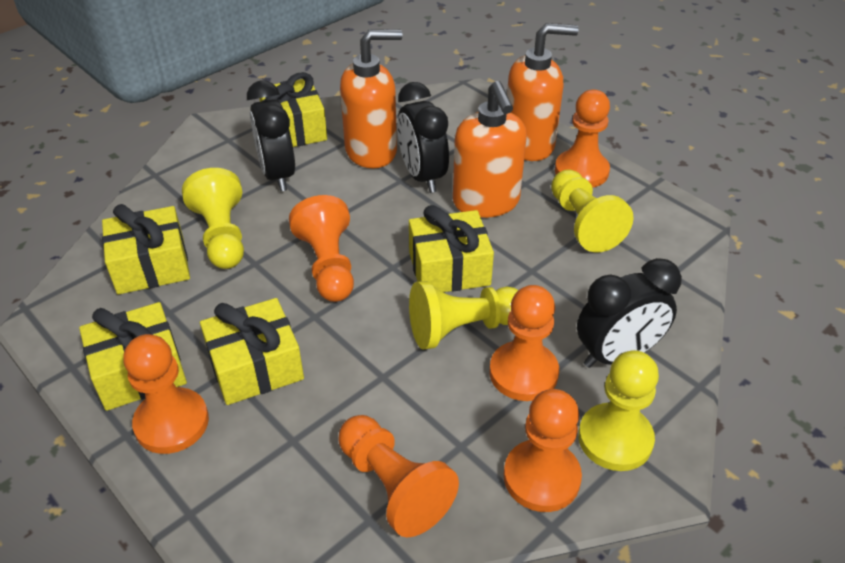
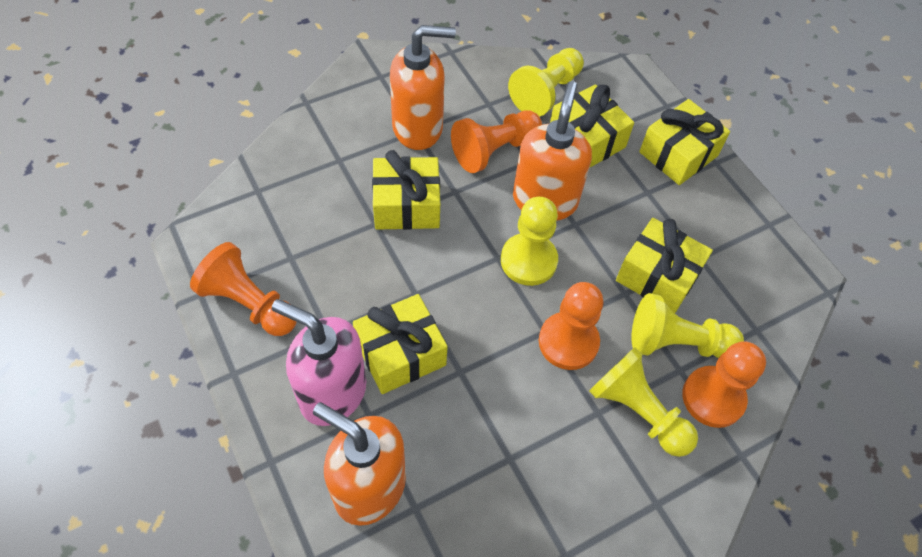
black clock: 3 -> 0
orange pawn: 6 -> 4
pink soap dispenser: 0 -> 1

